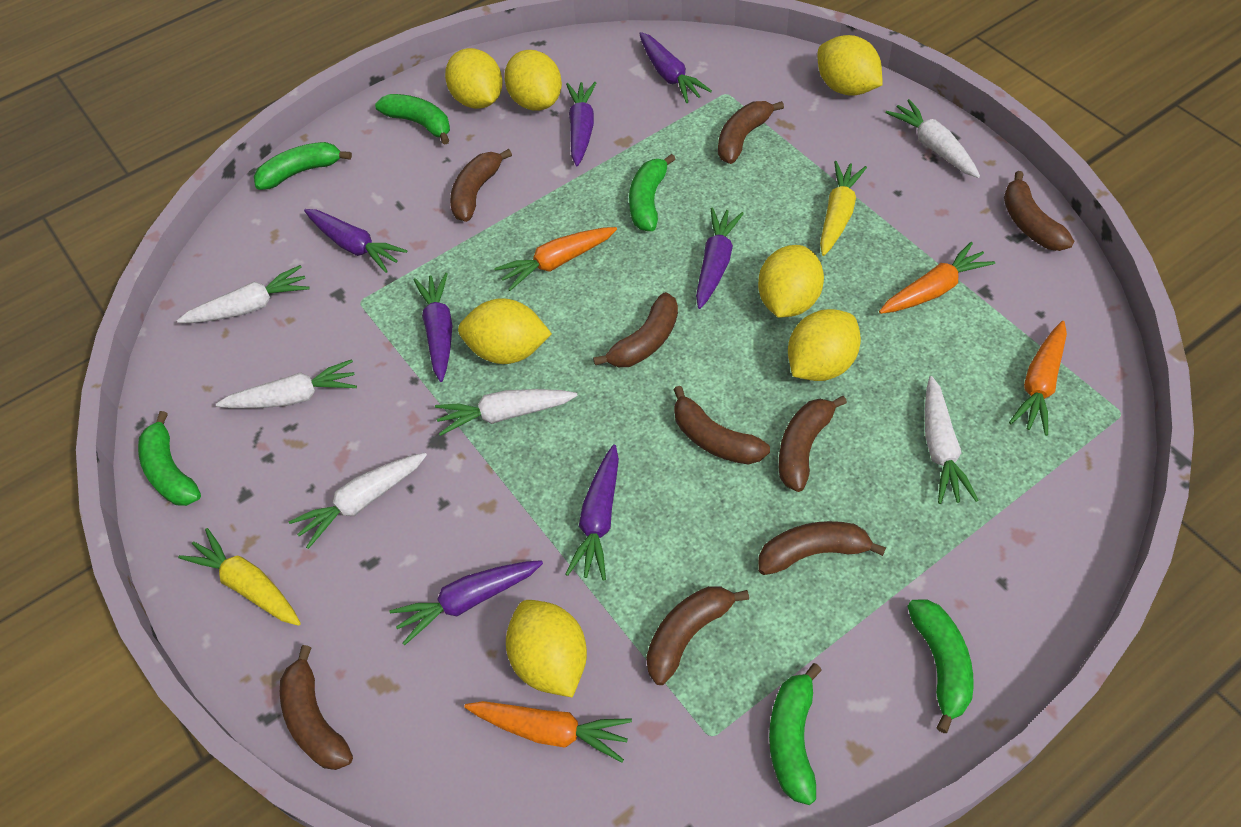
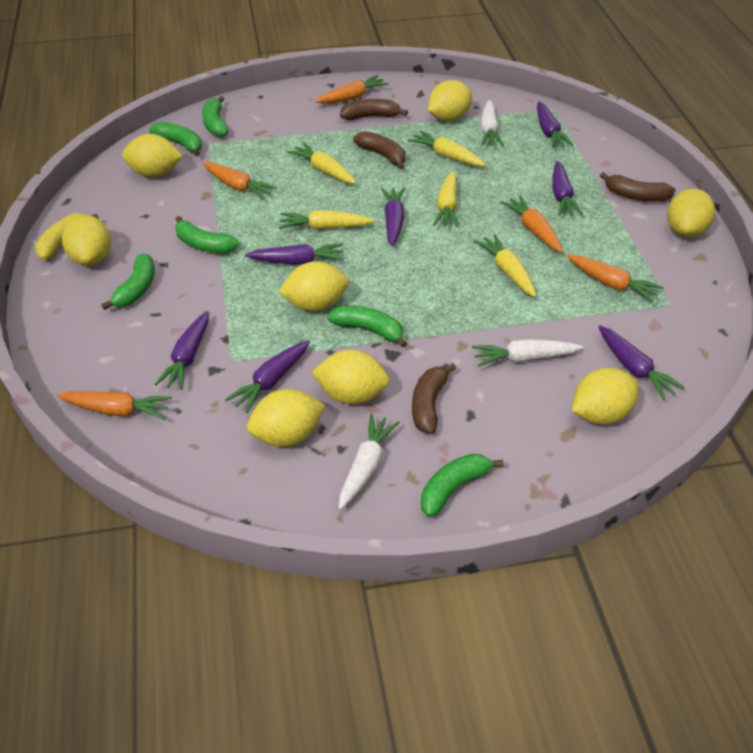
brown banana: 9 -> 4
orange carrot: 4 -> 5
white carrot: 6 -> 3
yellow banana: 0 -> 1
yellow carrot: 2 -> 5
yellow lemon: 7 -> 8

